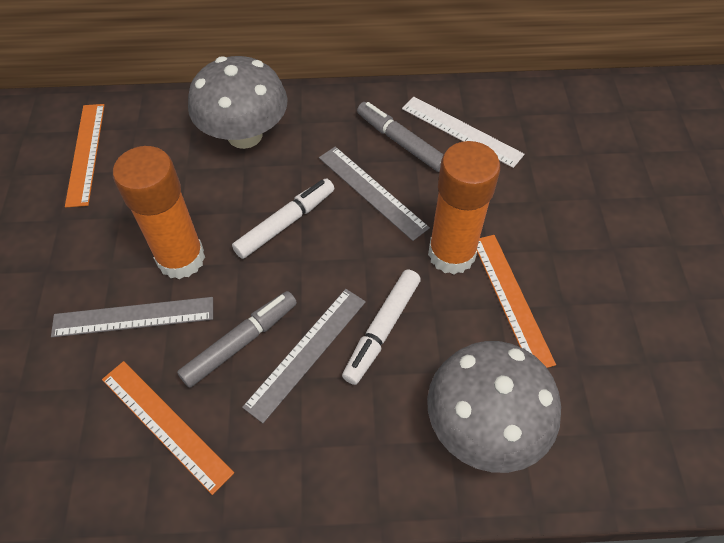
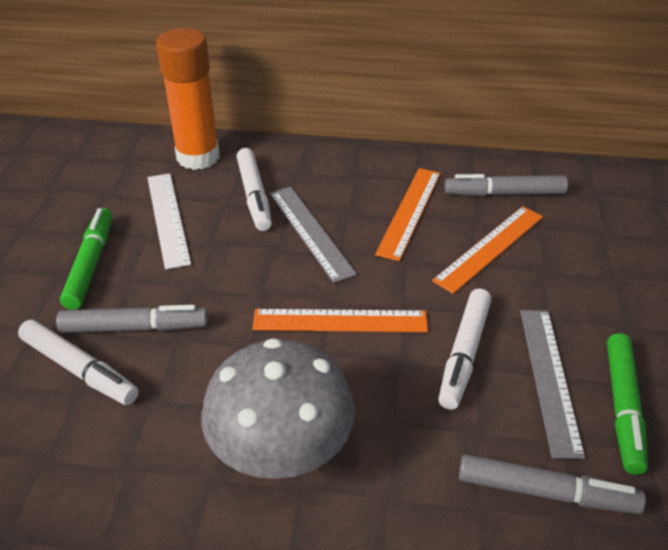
green marker: 0 -> 2
grey marker: 2 -> 3
grey mushroom: 2 -> 1
grey ruler: 3 -> 2
orange glue stick: 2 -> 1
white marker: 2 -> 3

